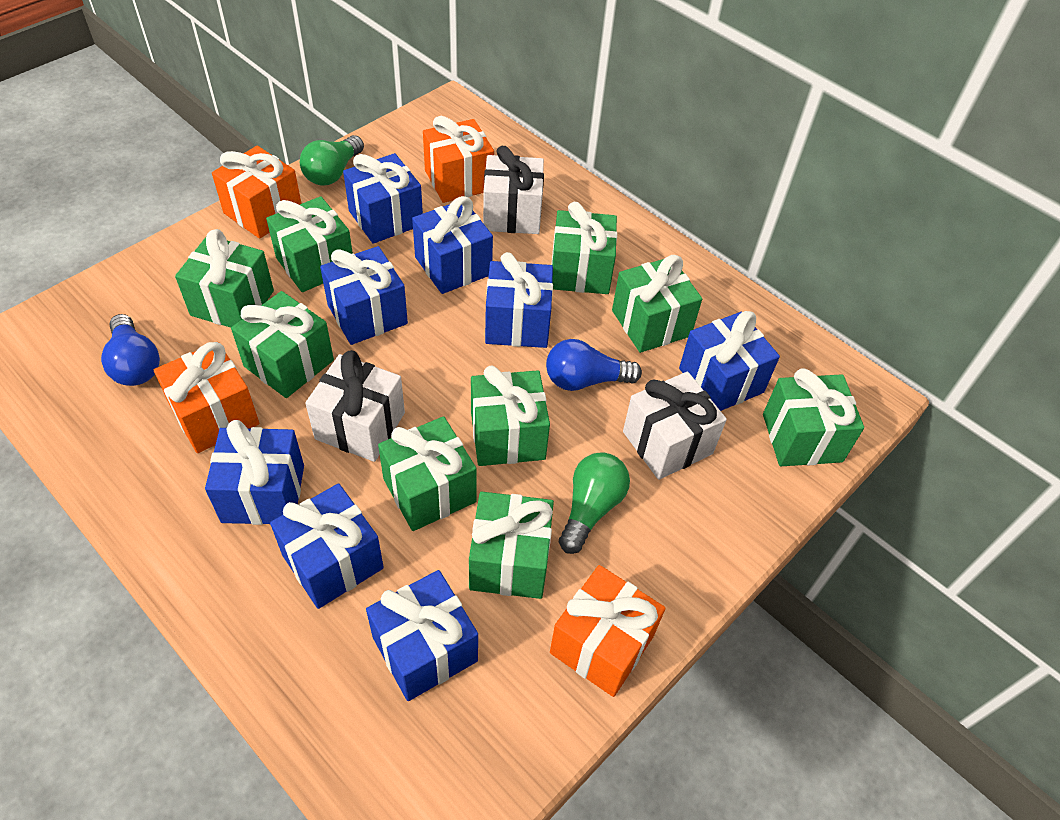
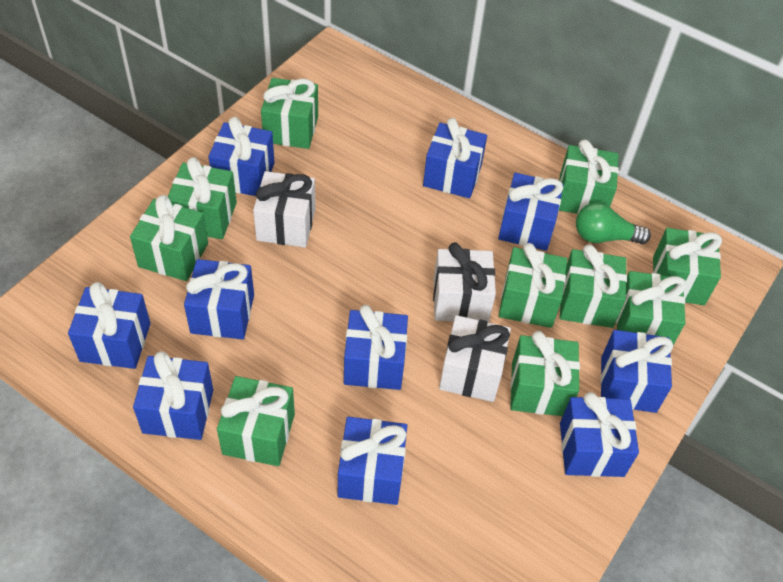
blue gift: 8 -> 10
blue light bulb: 2 -> 0
green gift: 9 -> 10
green light bulb: 2 -> 1
orange gift: 4 -> 0

